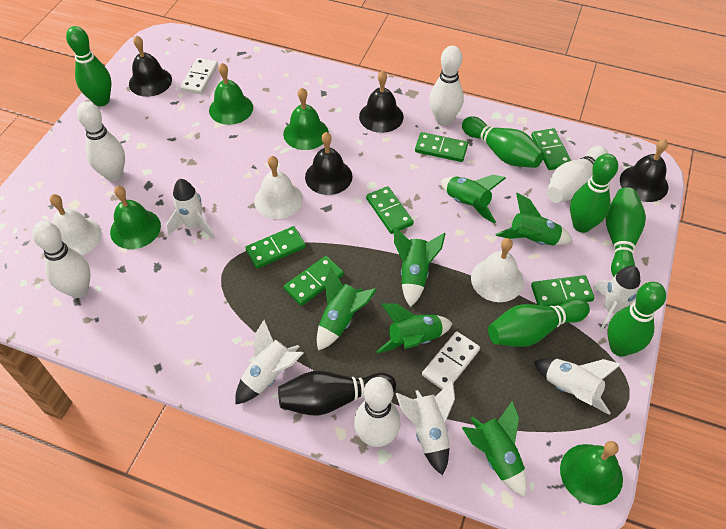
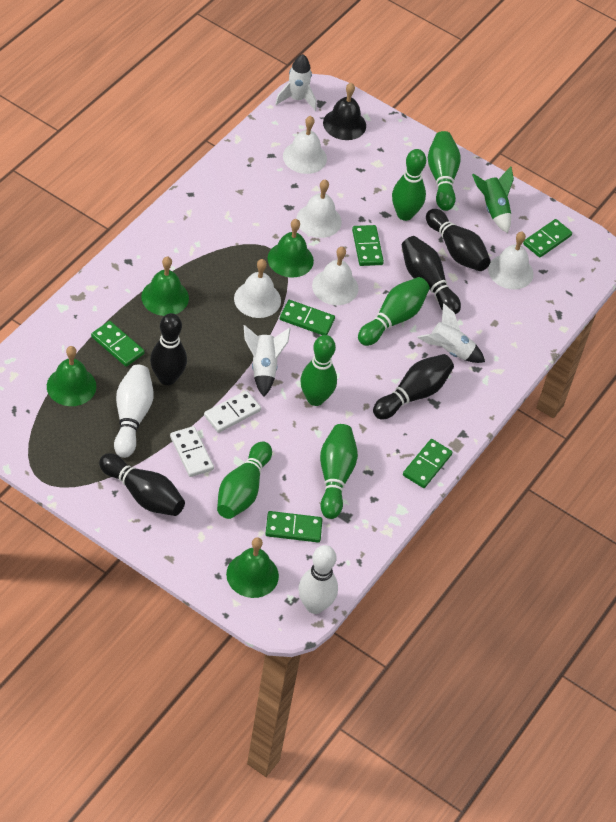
black bell: 4 -> 1
black bowling pin: 1 -> 5
green rocket: 6 -> 1
white bell: 3 -> 5
white bowling pin: 5 -> 2
white rocket: 5 -> 3

